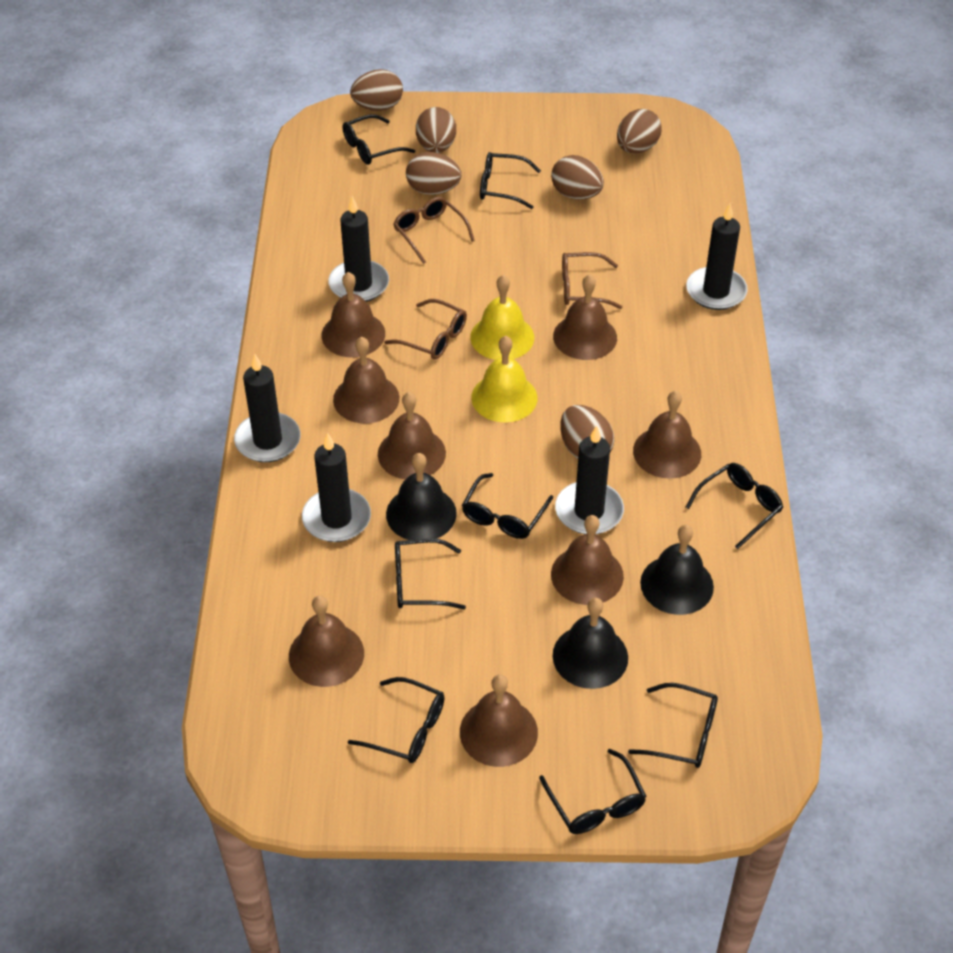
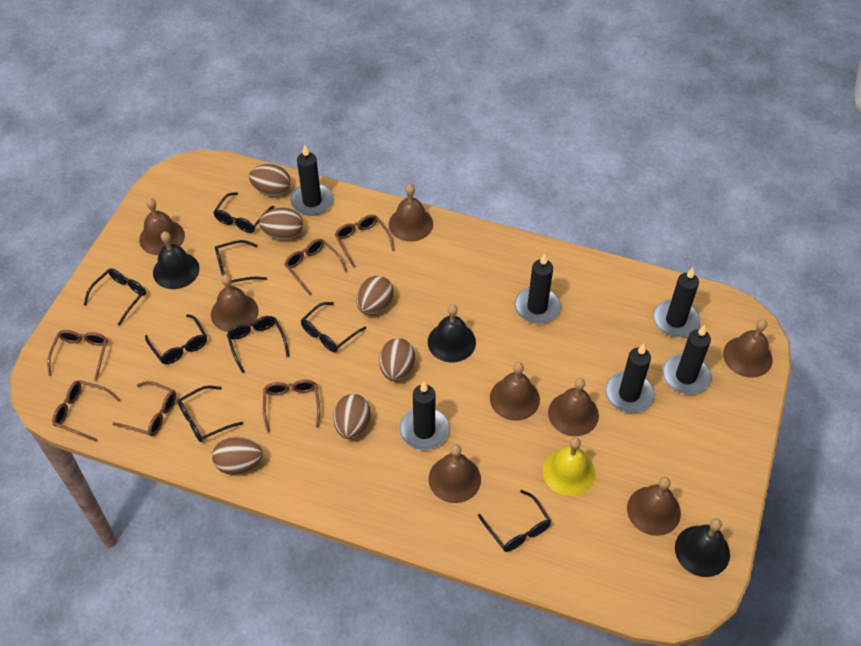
black candle: 5 -> 6
brown glasses: 3 -> 6
yellow bell: 2 -> 1

